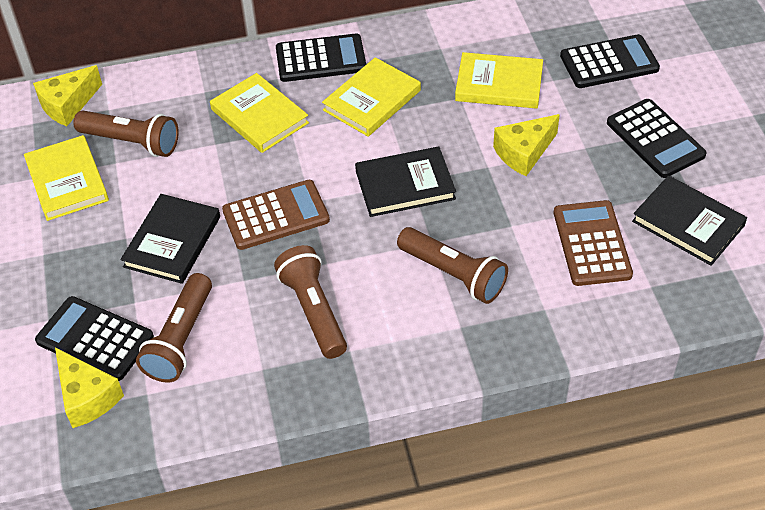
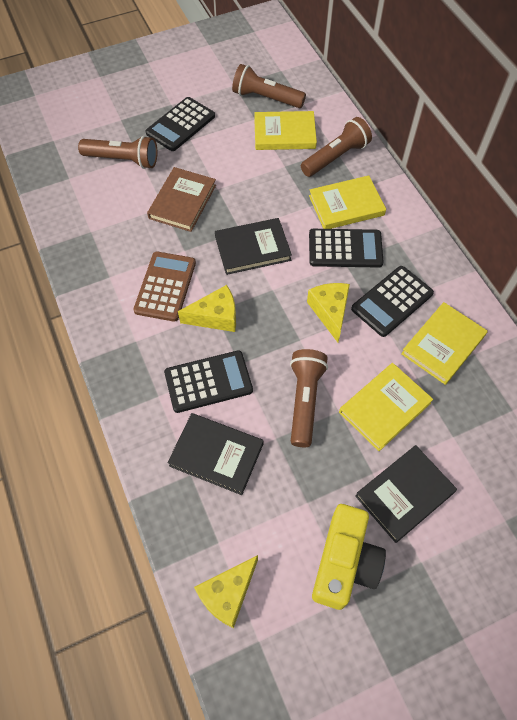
brown book: 0 -> 1
brown calculator: 2 -> 1
yellow camera: 0 -> 1

